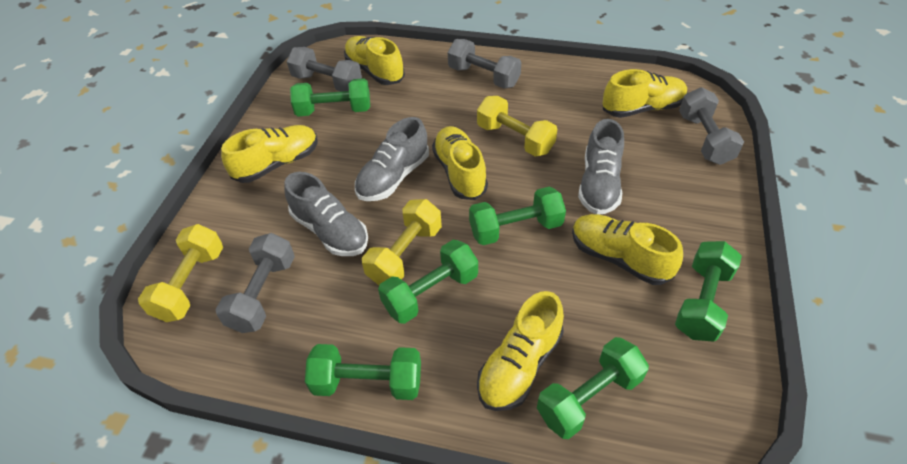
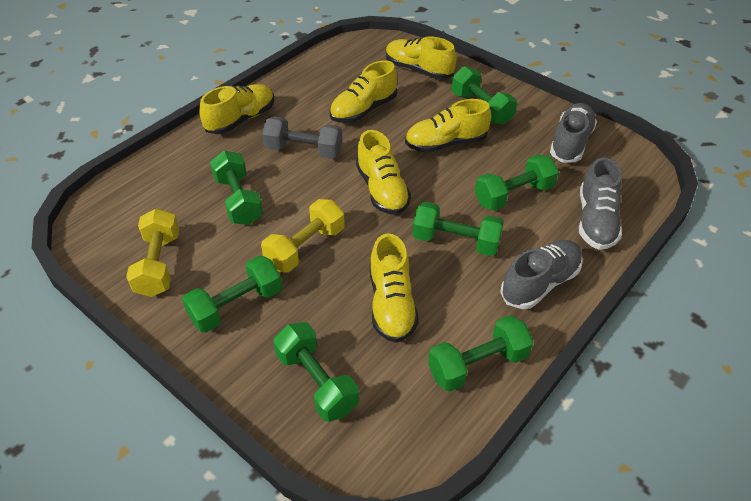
green dumbbell: 6 -> 7
grey dumbbell: 4 -> 1
yellow dumbbell: 3 -> 2

